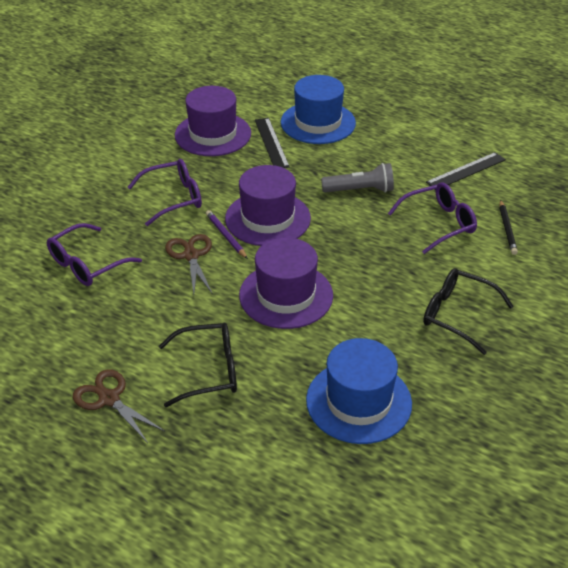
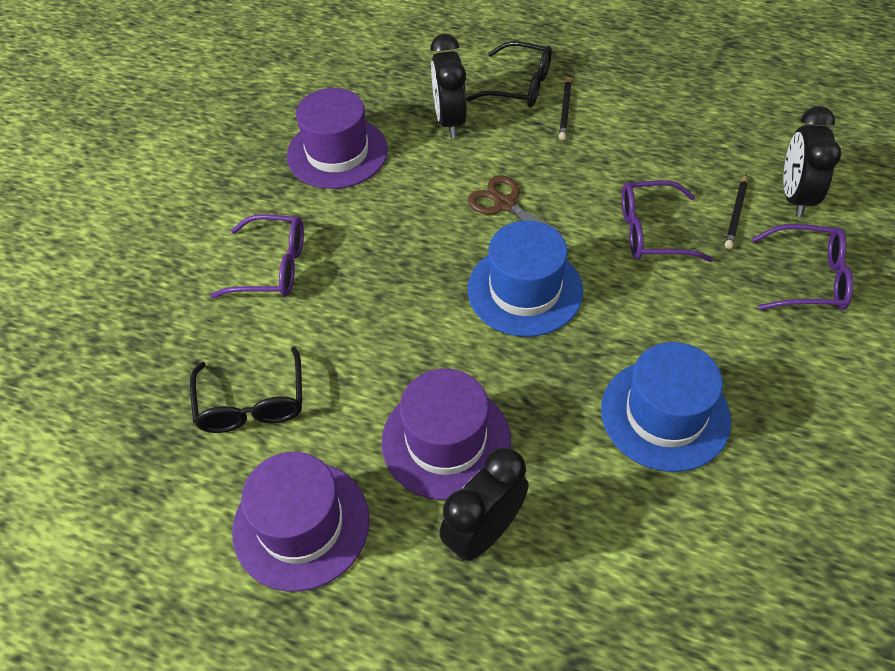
black clock: 0 -> 3
black pencil: 1 -> 2
black ruler: 2 -> 0
brown scissors: 2 -> 1
grey flashlight: 1 -> 0
purple pencil: 1 -> 0

